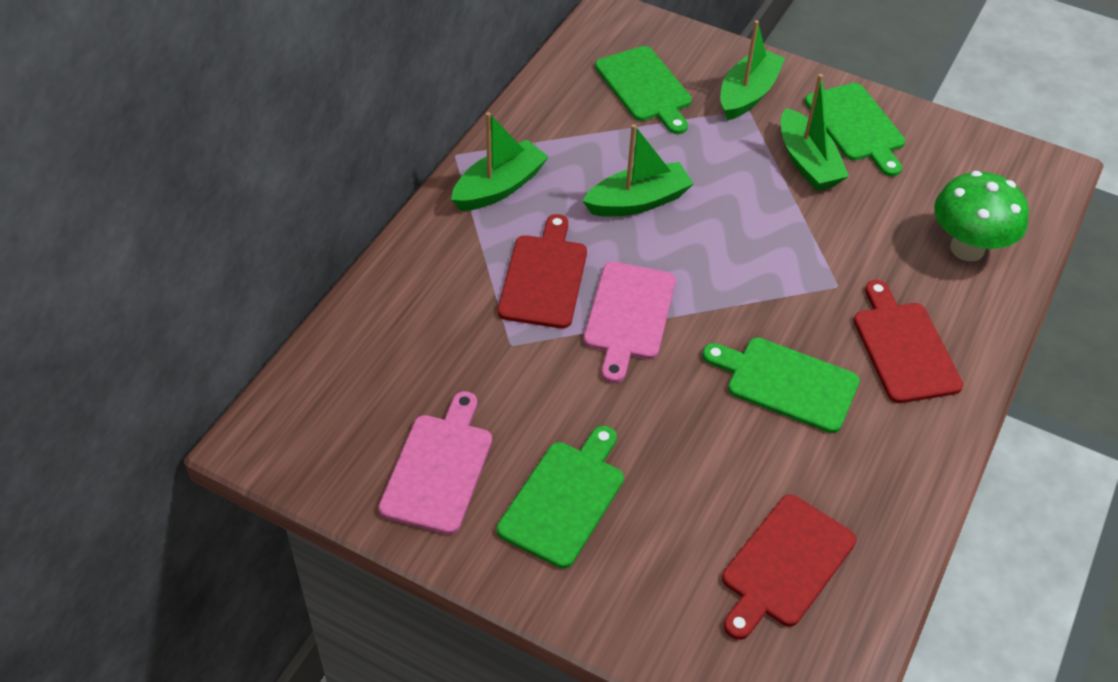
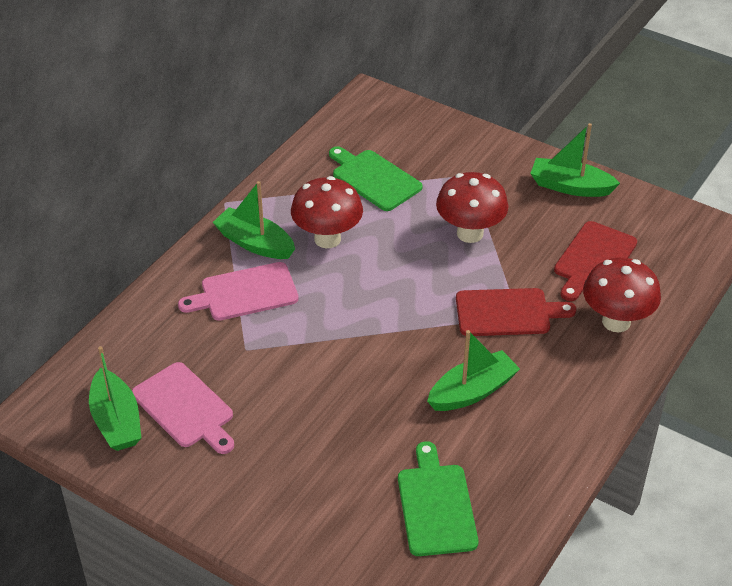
green cutting board: 4 -> 2
green mushroom: 1 -> 0
red cutting board: 3 -> 2
red mushroom: 0 -> 3

